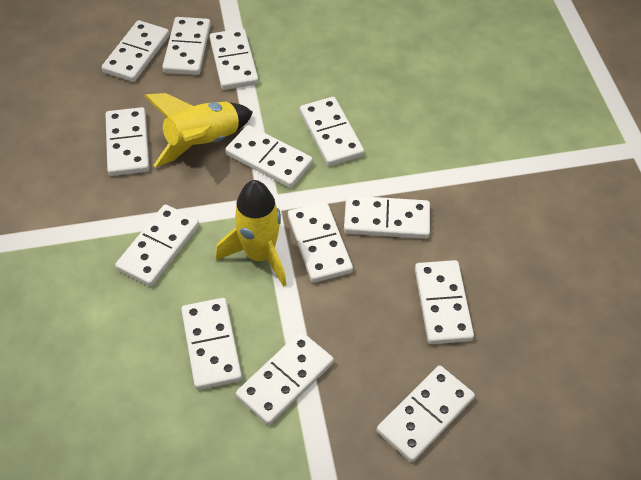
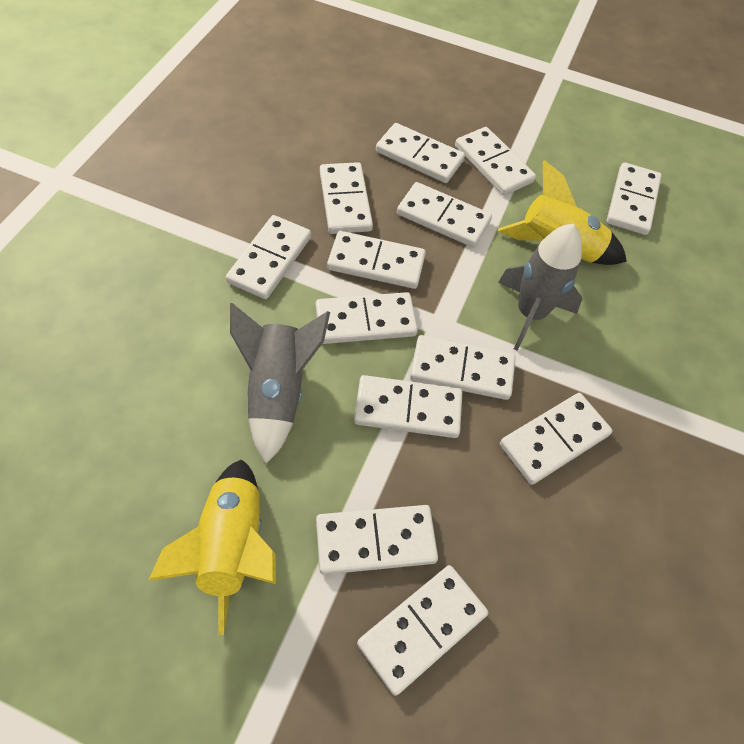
grey rocket: 0 -> 2

